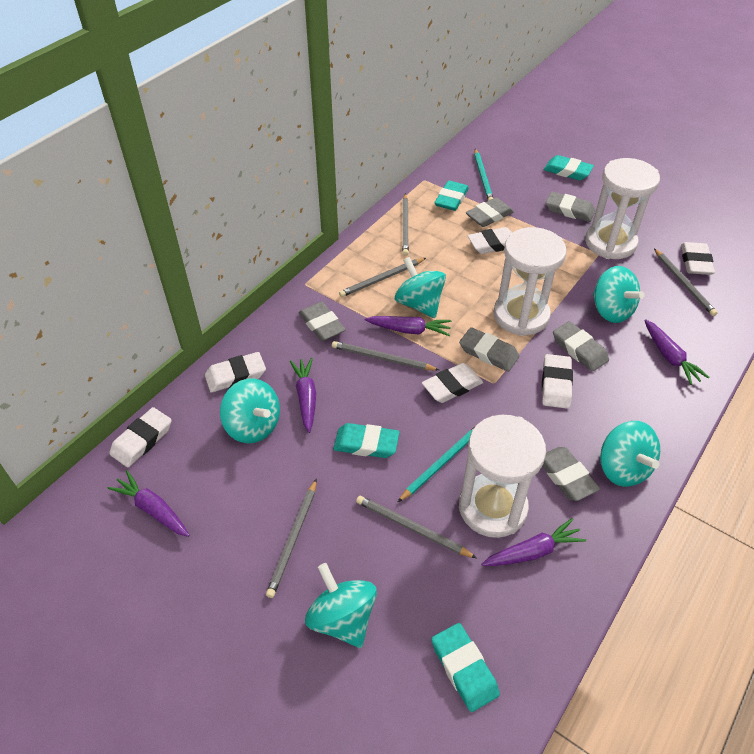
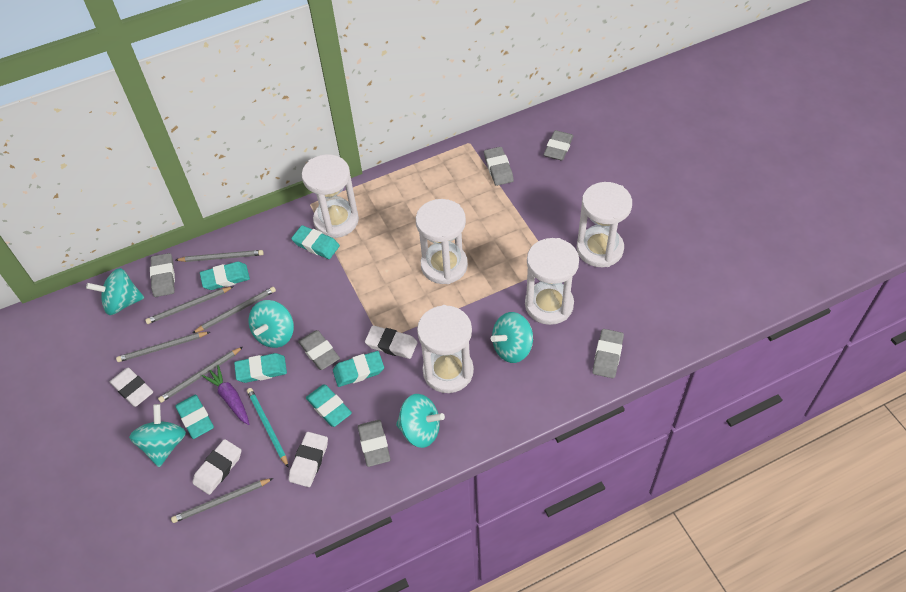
purple carrot: 5 -> 1
turquoise eraser: 4 -> 6
turquoise pencil: 2 -> 1
white eraser: 6 -> 4
white hourglass: 3 -> 5

